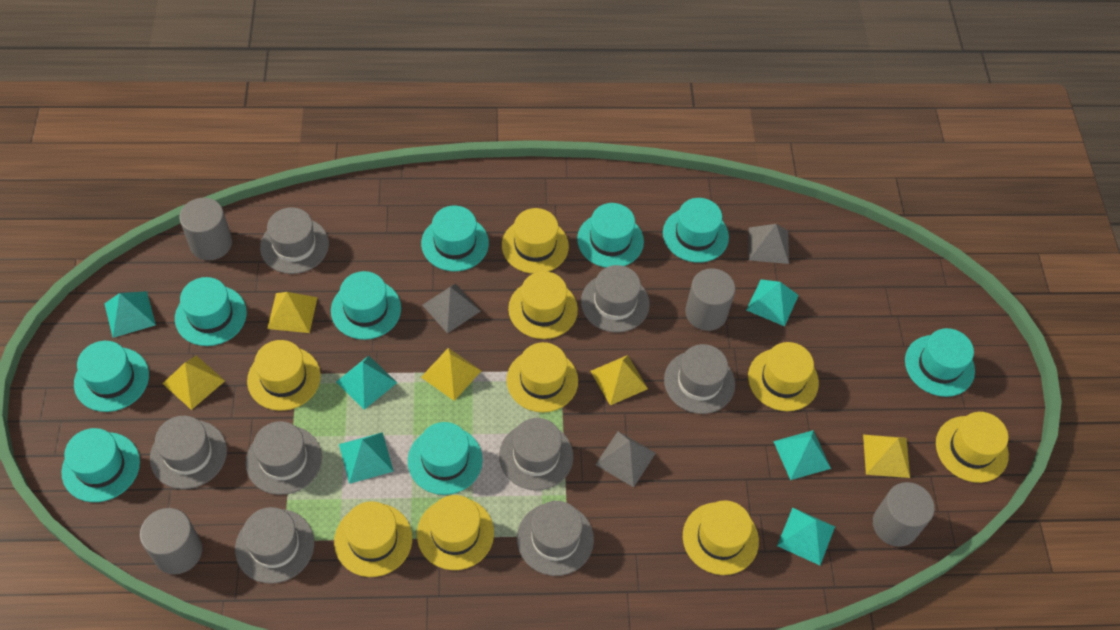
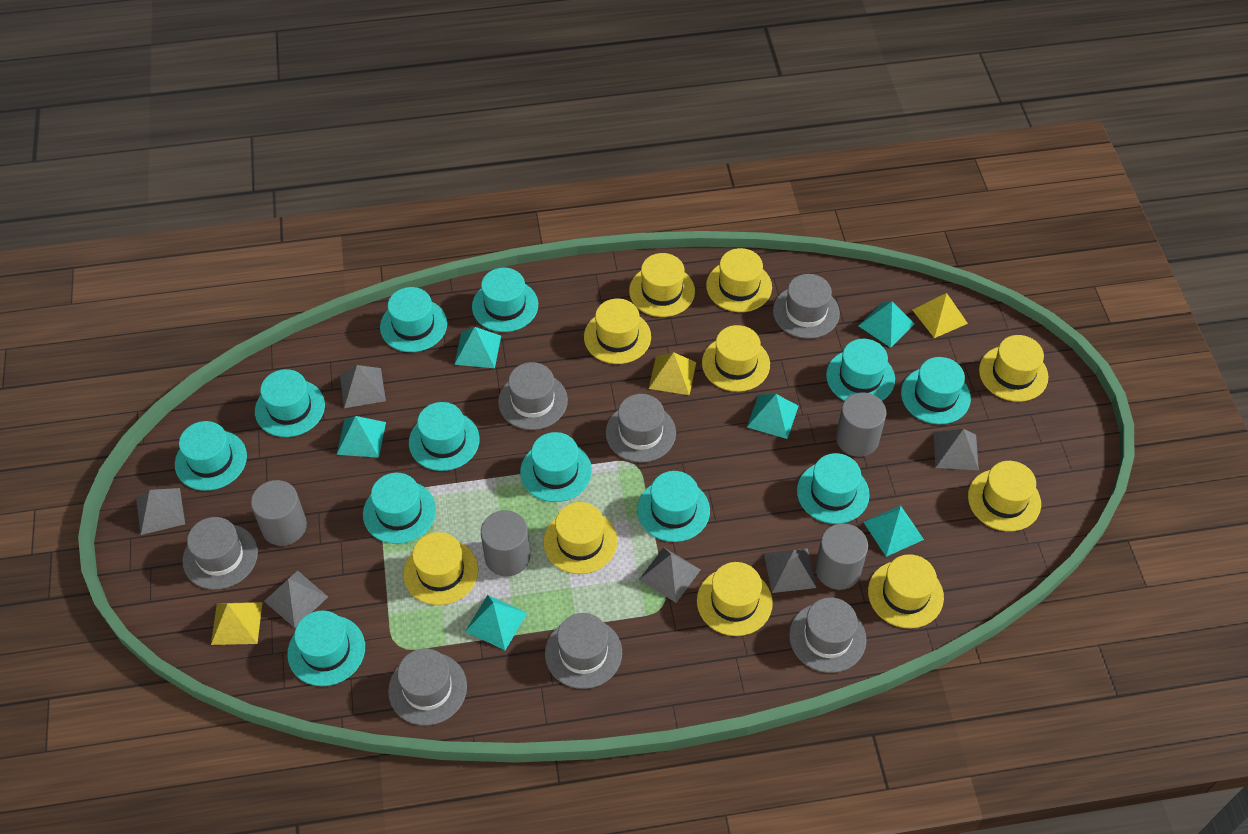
grey hat: 8 -> 7
grey pyramid: 3 -> 6
turquoise hat: 9 -> 12
yellow hat: 9 -> 10
yellow pyramid: 5 -> 3

